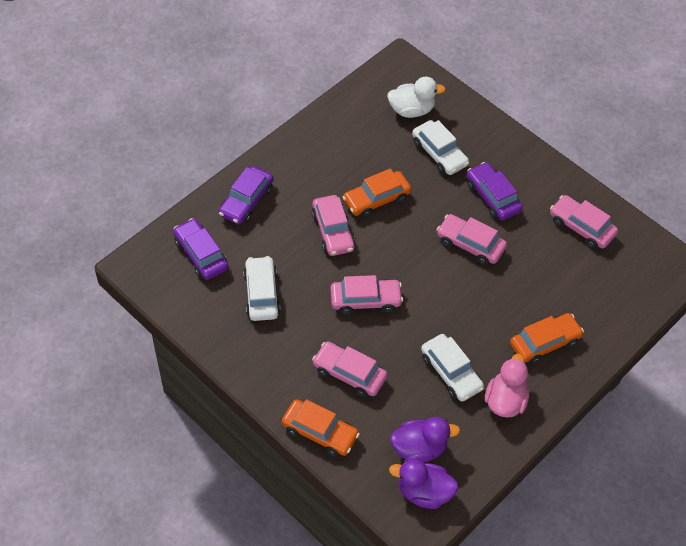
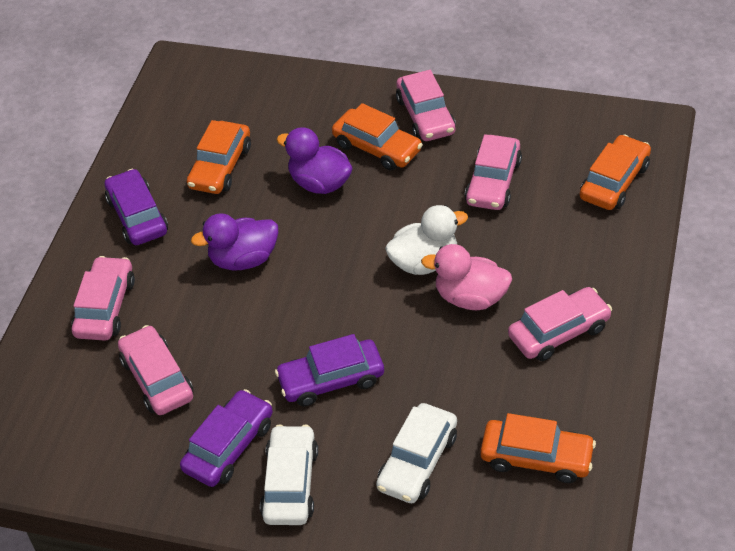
orange car: 3 -> 4
white car: 3 -> 2

